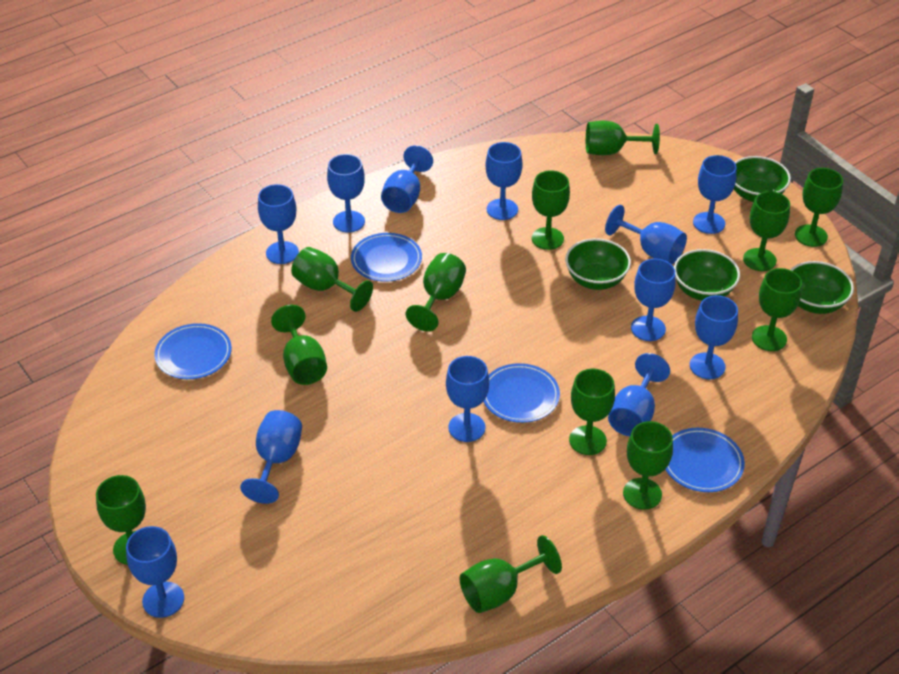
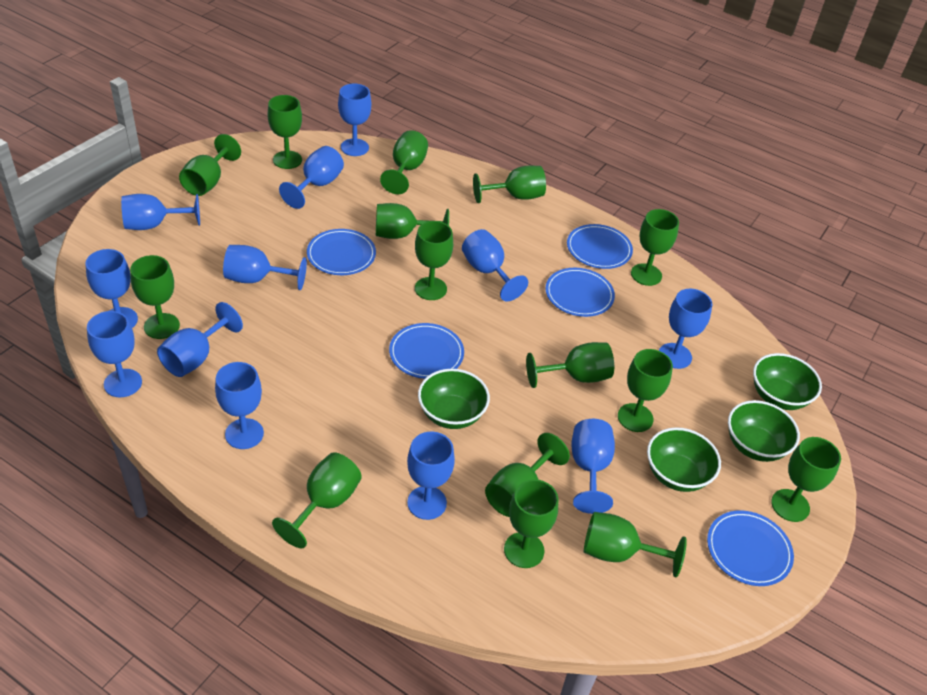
blue plate: 4 -> 5
green goblet: 12 -> 15

